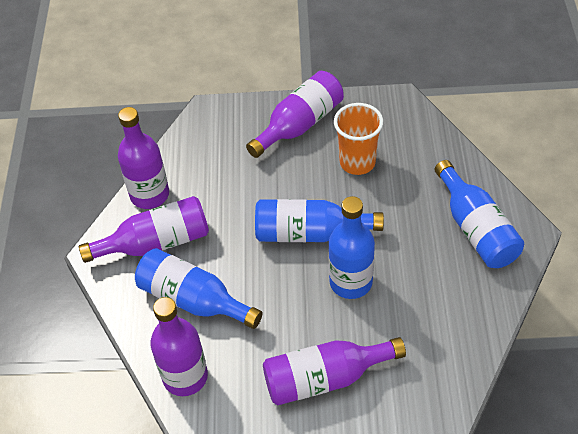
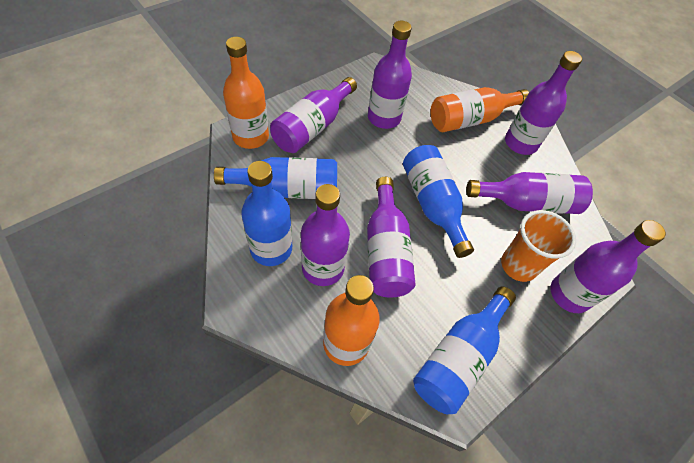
orange bottle: 0 -> 3
purple bottle: 5 -> 7

